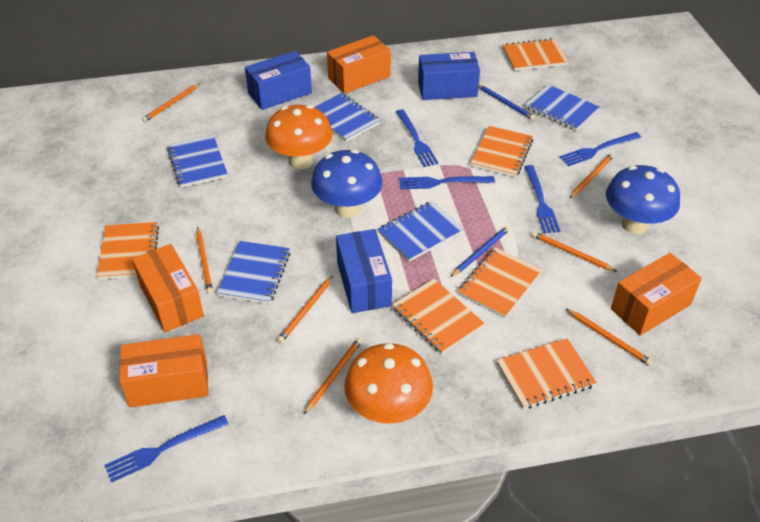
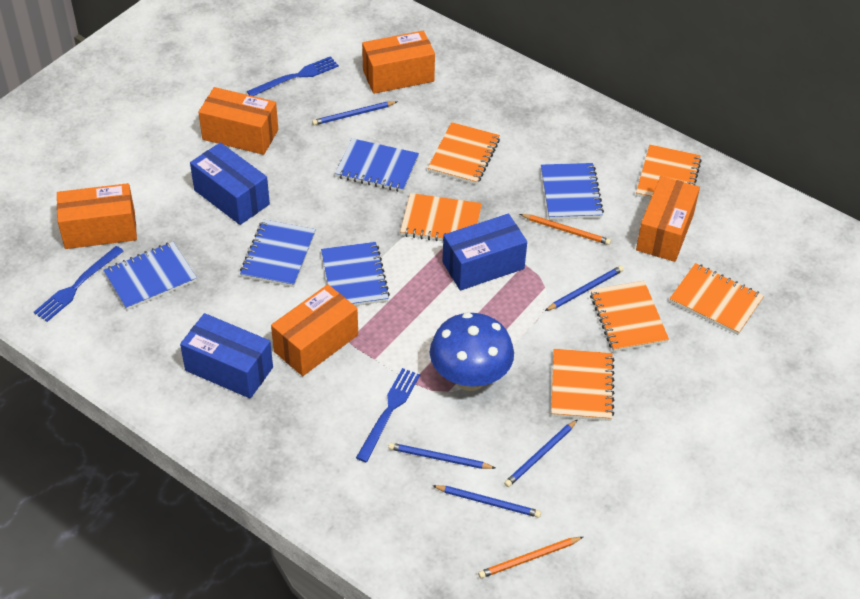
blue fork: 5 -> 3
blue mushroom: 2 -> 1
blue pencil: 2 -> 5
orange box: 4 -> 5
orange mushroom: 2 -> 0
orange pencil: 7 -> 2

